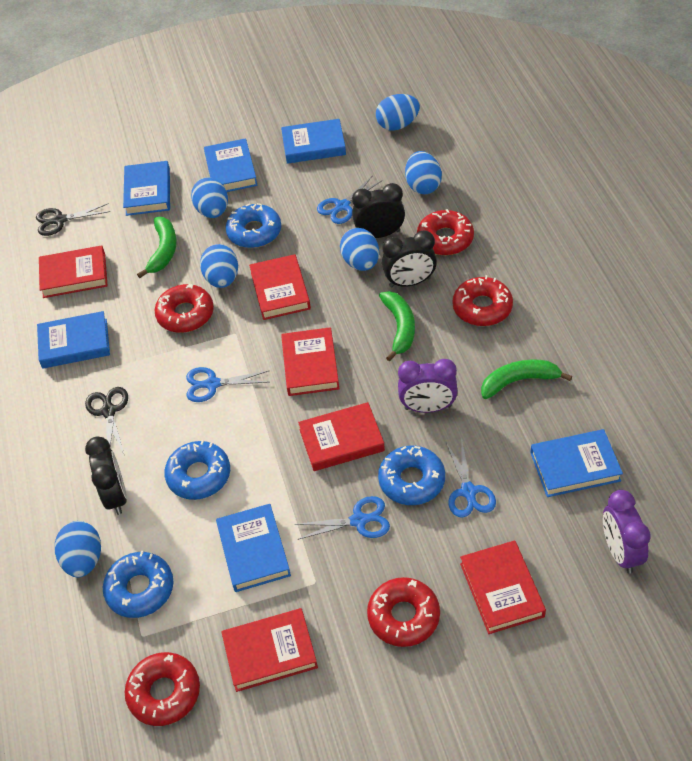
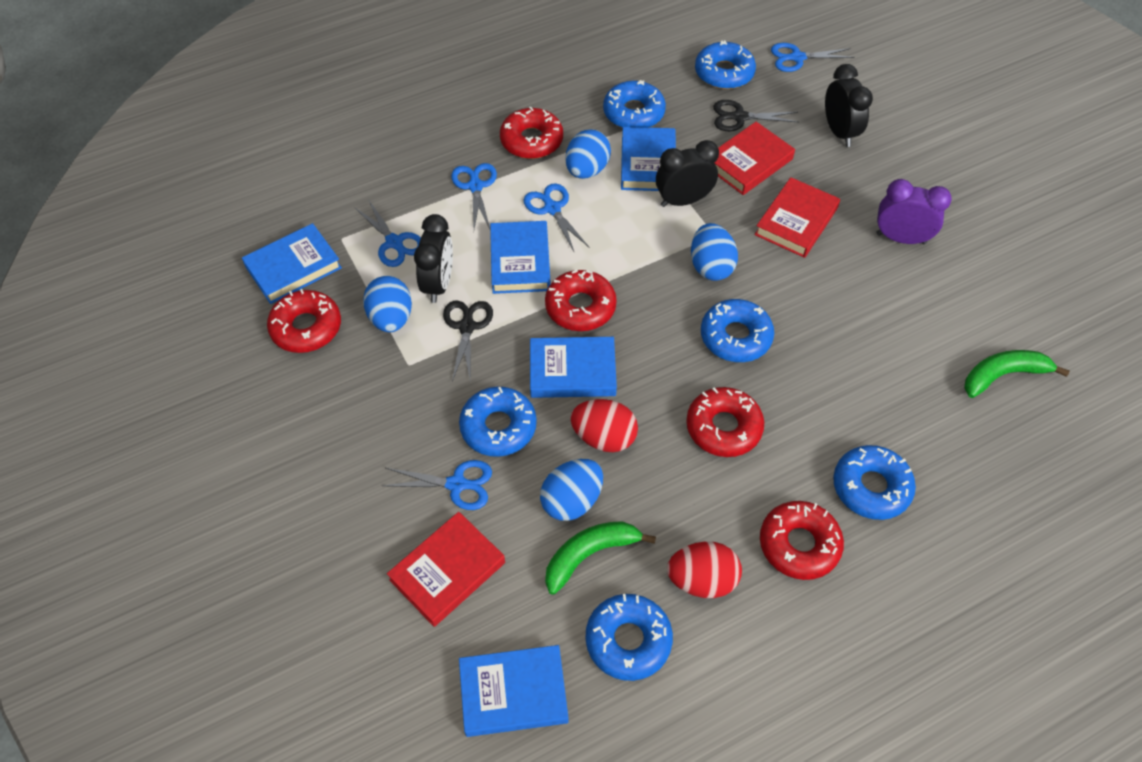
blue book: 6 -> 5
blue donut: 4 -> 6
blue egg: 6 -> 4
blue scissors: 4 -> 5
green banana: 3 -> 2
purple clock: 2 -> 1
red book: 6 -> 3
red egg: 0 -> 2

